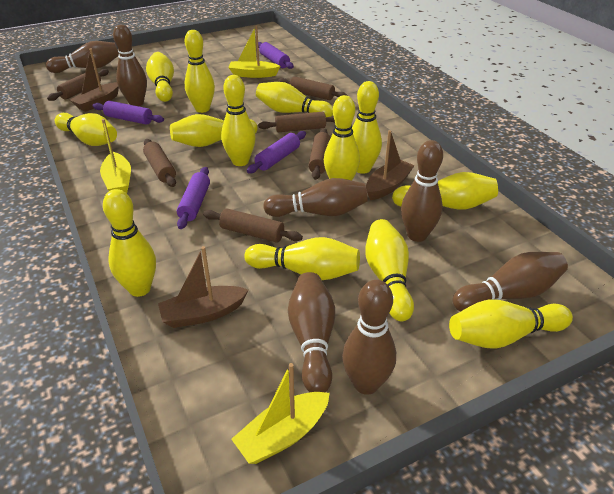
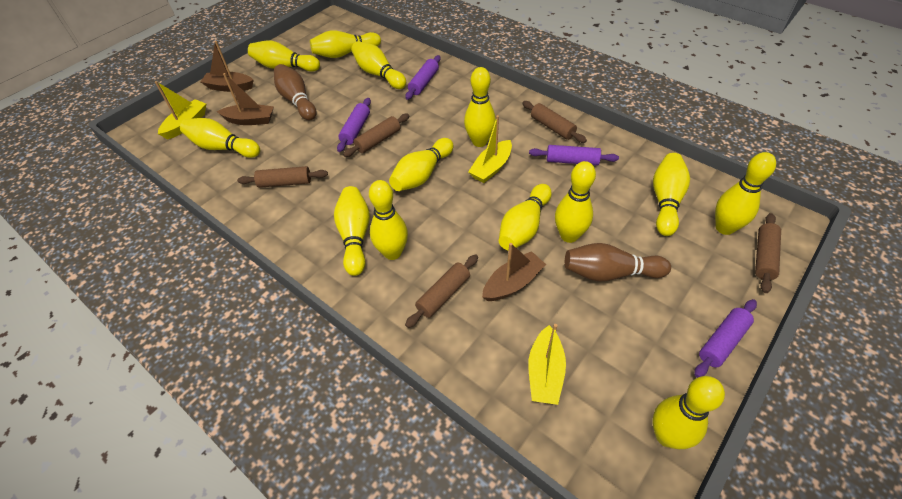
brown bowling pin: 7 -> 2
brown rolling pin: 6 -> 5

